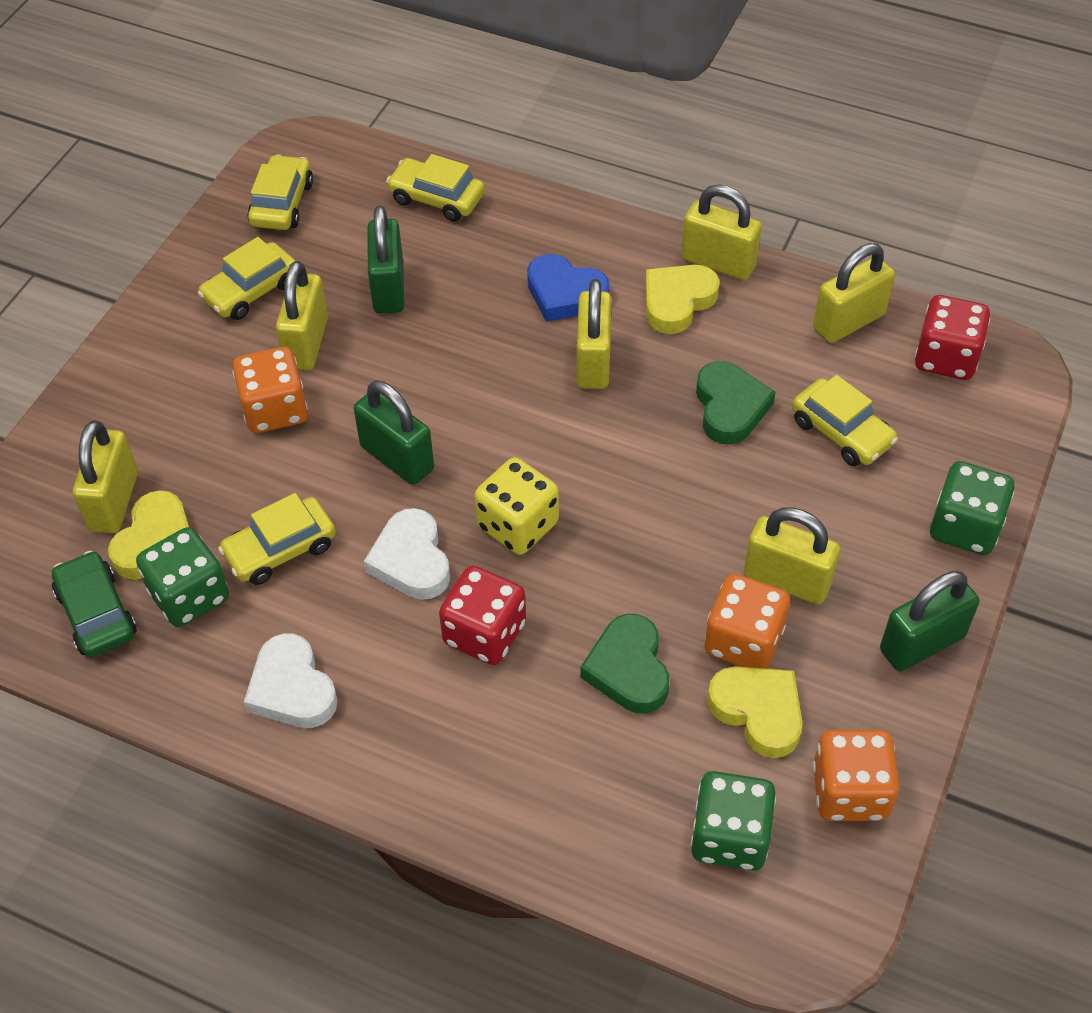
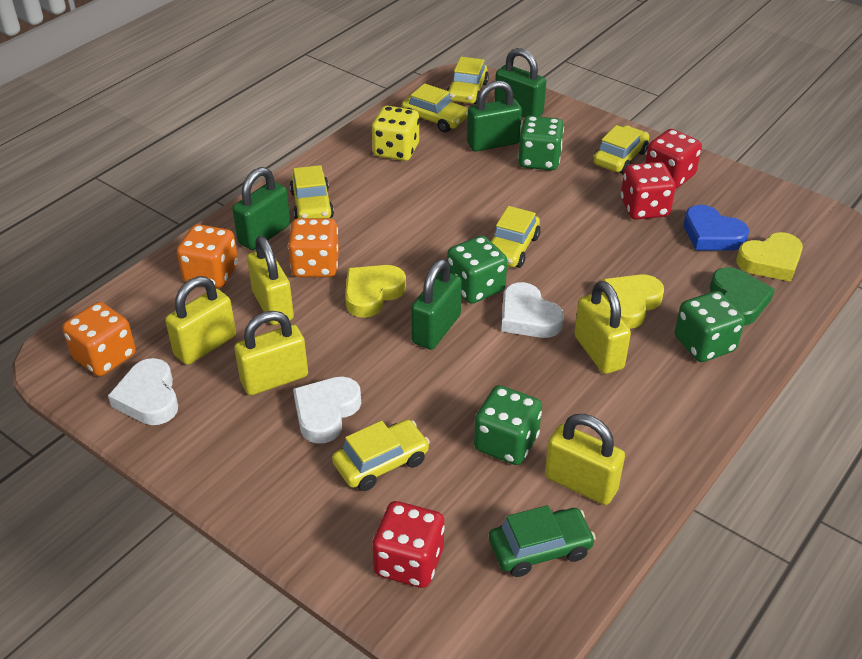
green dice: 3 -> 4
green heart: 2 -> 1
green padlock: 3 -> 4
red dice: 2 -> 3
white heart: 2 -> 3
yellow car: 5 -> 6
yellow padlock: 6 -> 5

